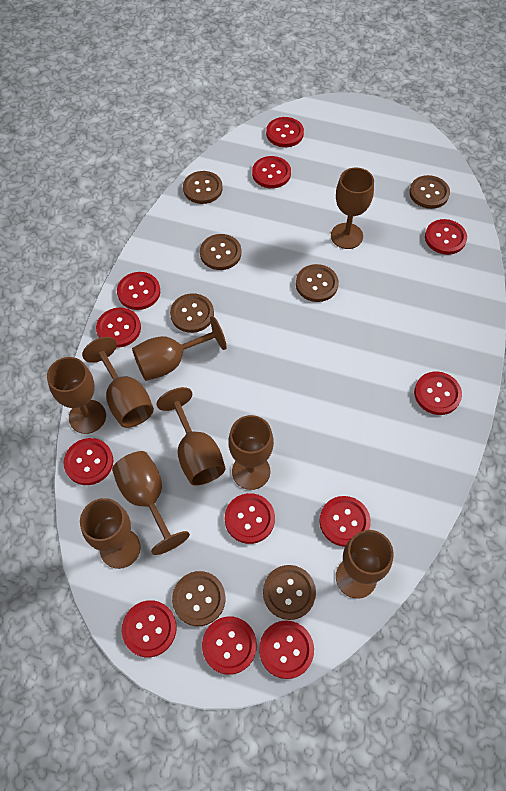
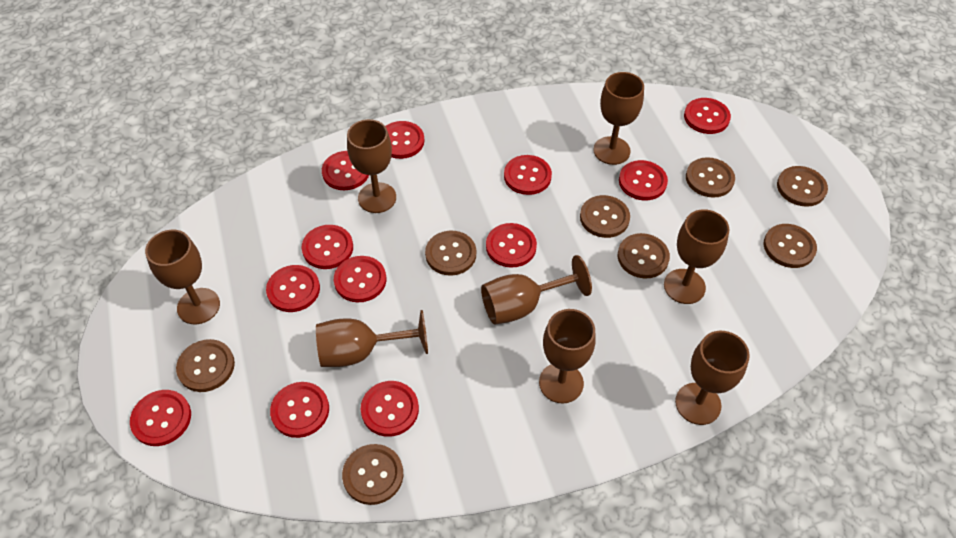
brown button: 7 -> 8
brown goblet: 9 -> 8

